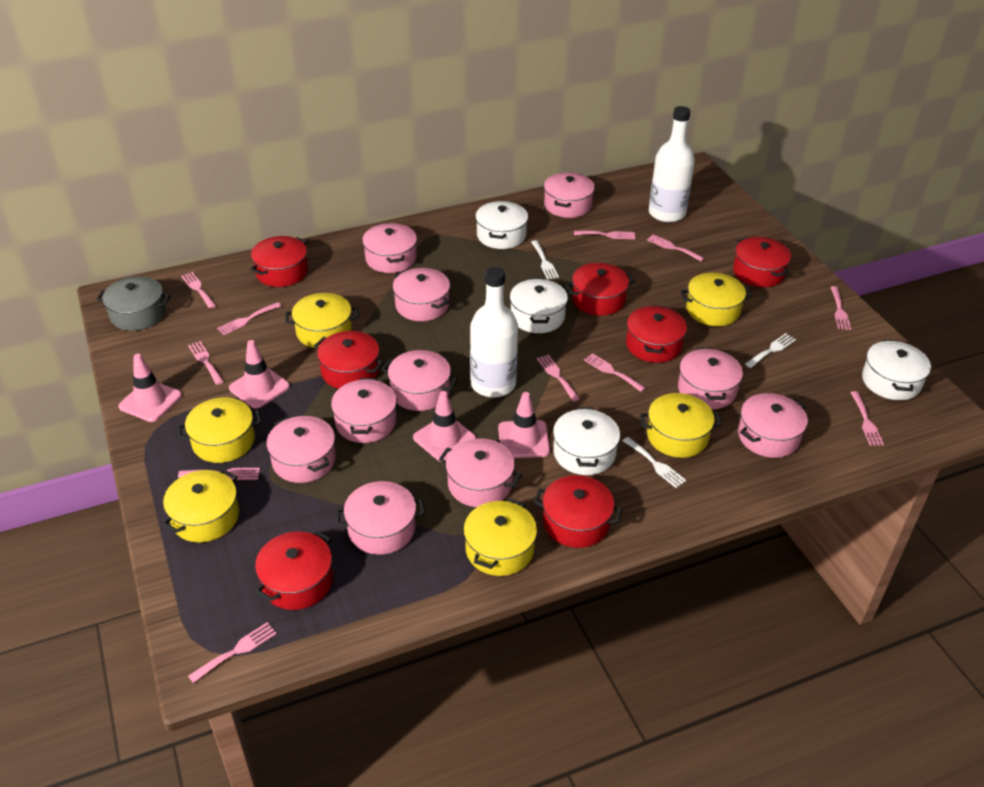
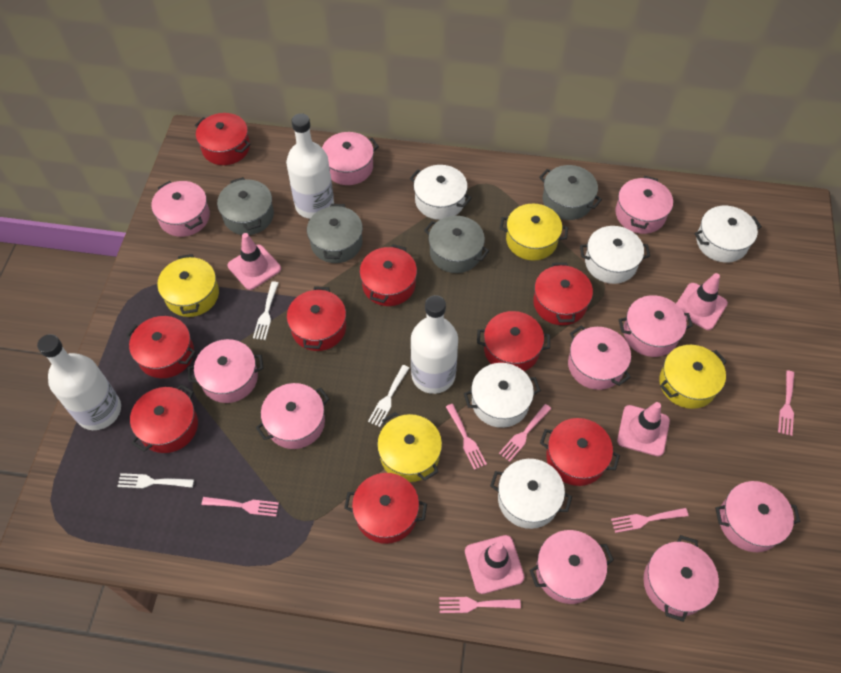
grey pot: 1 -> 4
pink fork: 11 -> 6
red pot: 7 -> 9
white bottle: 2 -> 3
white pot: 4 -> 5
yellow pot: 6 -> 4

